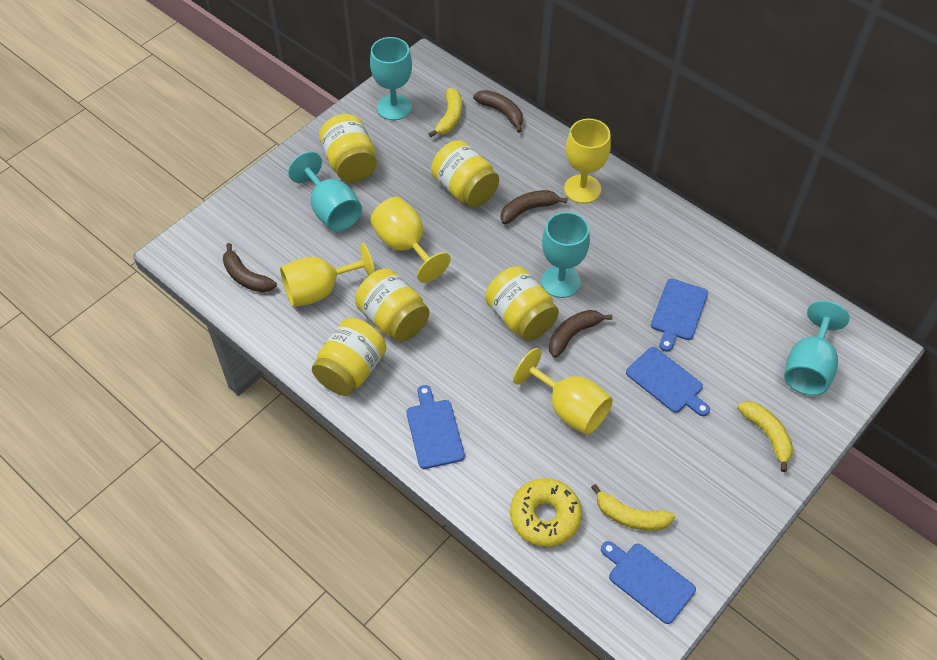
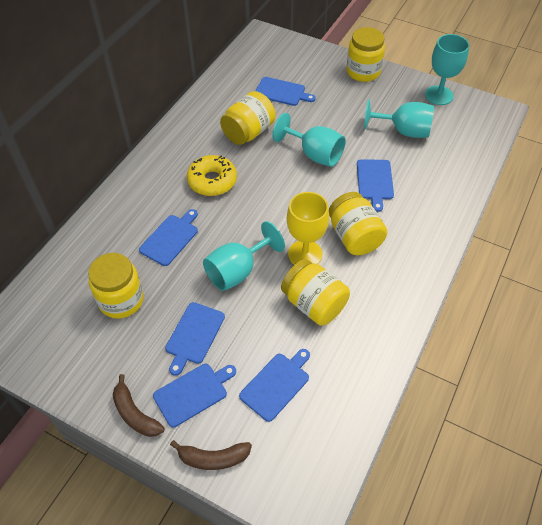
blue cutting board: 4 -> 6
brown banana: 4 -> 2
yellow banana: 3 -> 0
yellow goblet: 4 -> 1

